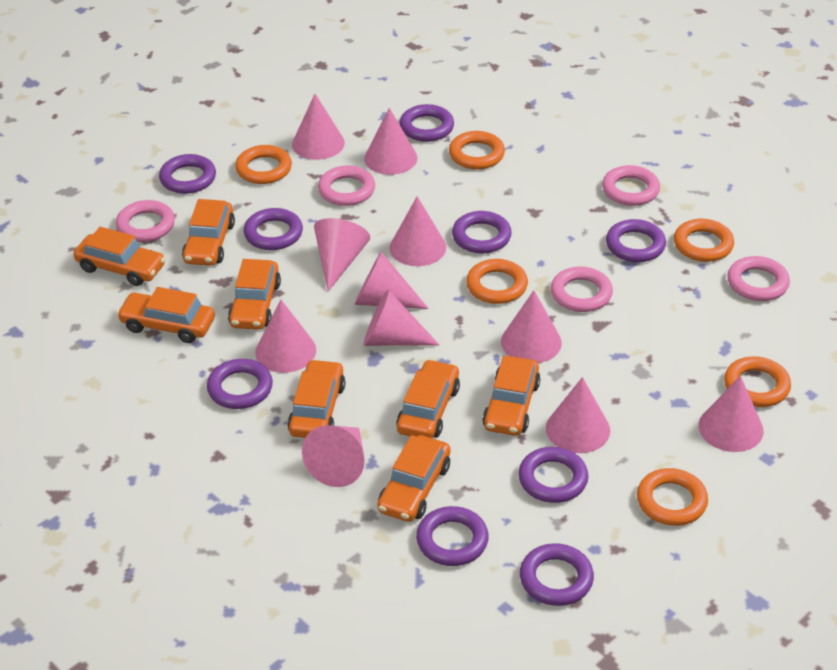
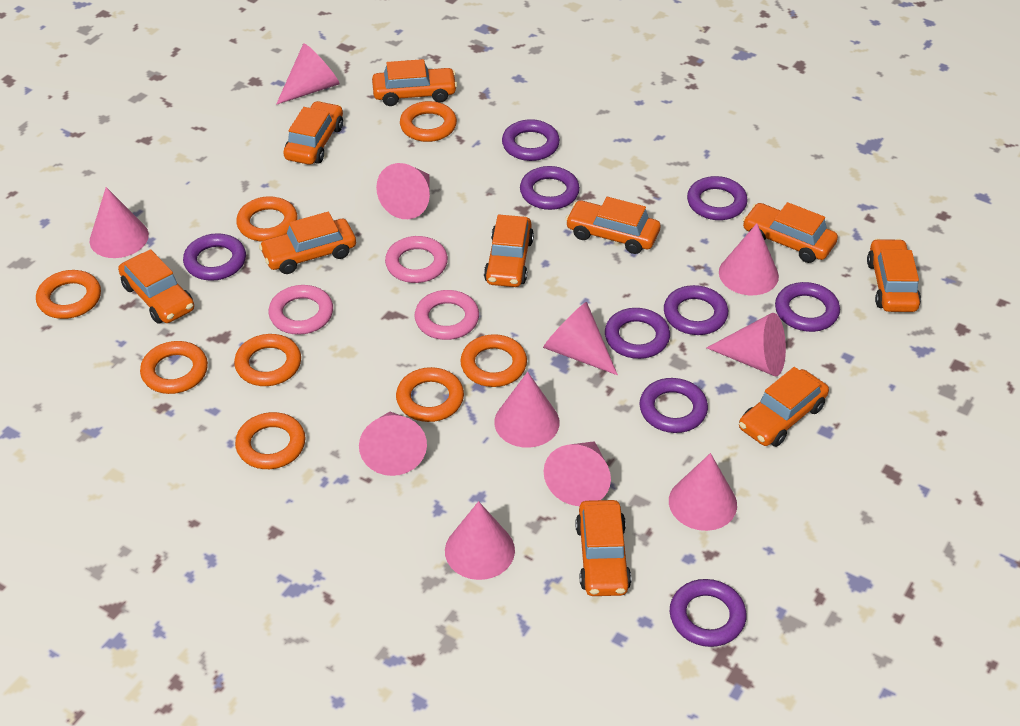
orange car: 8 -> 10
orange ring: 6 -> 8
pink ring: 5 -> 3

